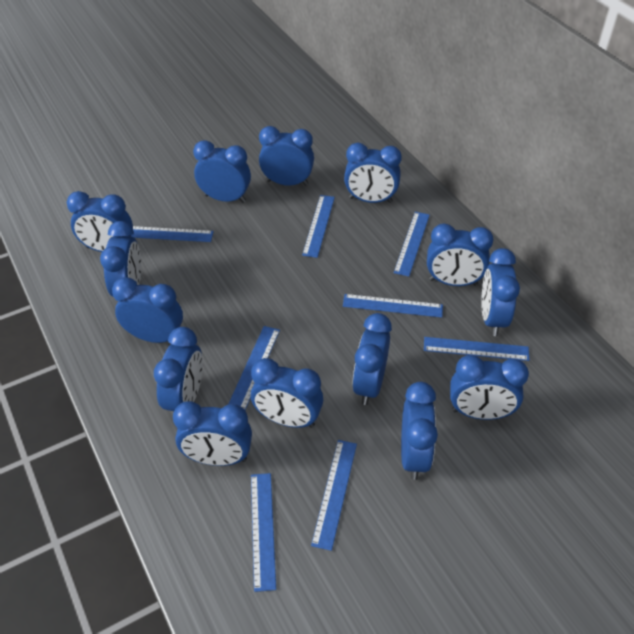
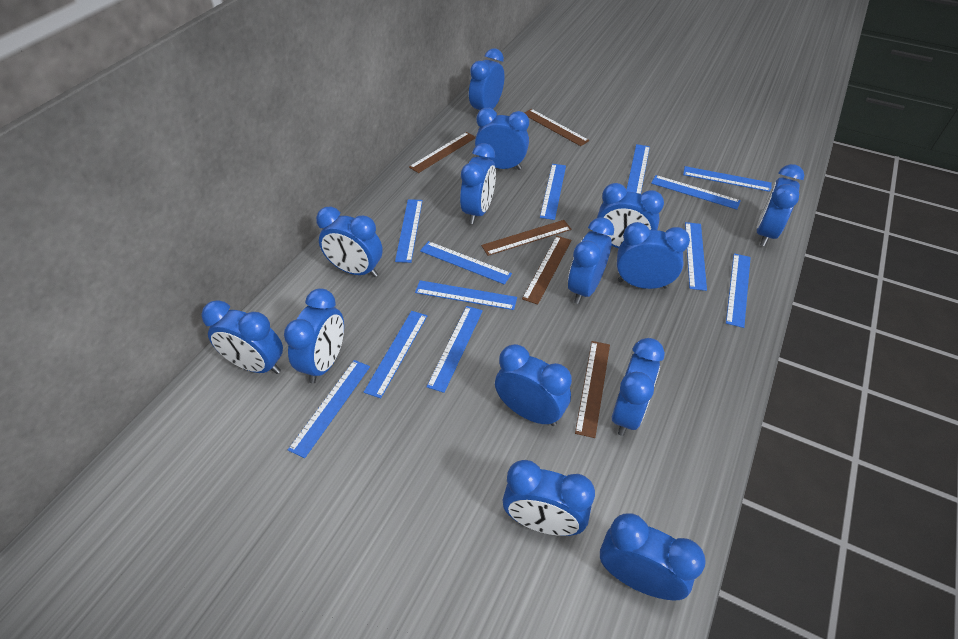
blue ruler: 8 -> 12
brown ruler: 0 -> 5

